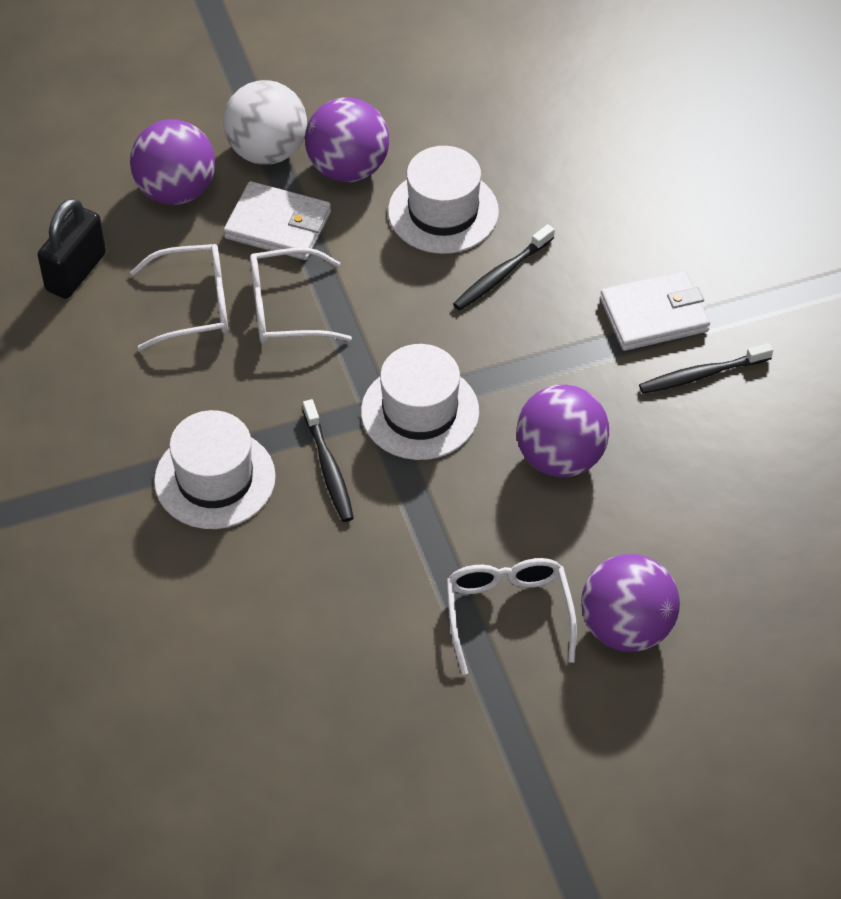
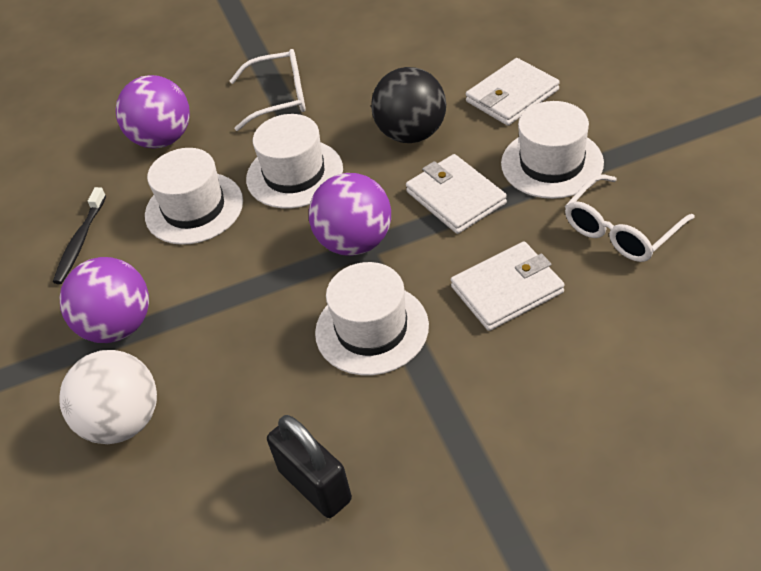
black ball: 0 -> 1
black toothbrush: 3 -> 1
purple ball: 4 -> 3
white glasses: 3 -> 2
white hat: 3 -> 4
white wallet: 2 -> 3

